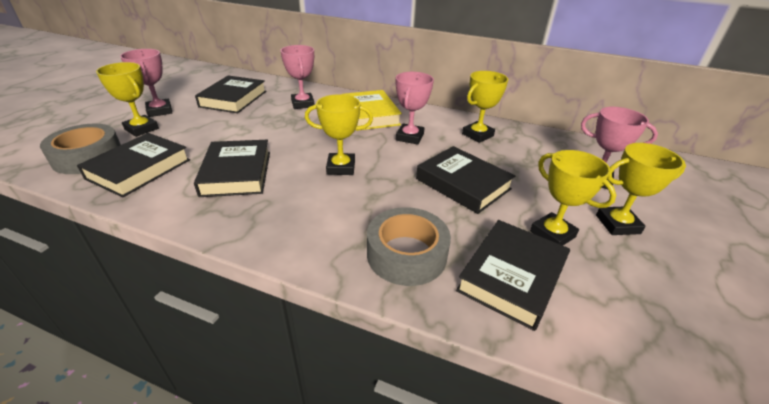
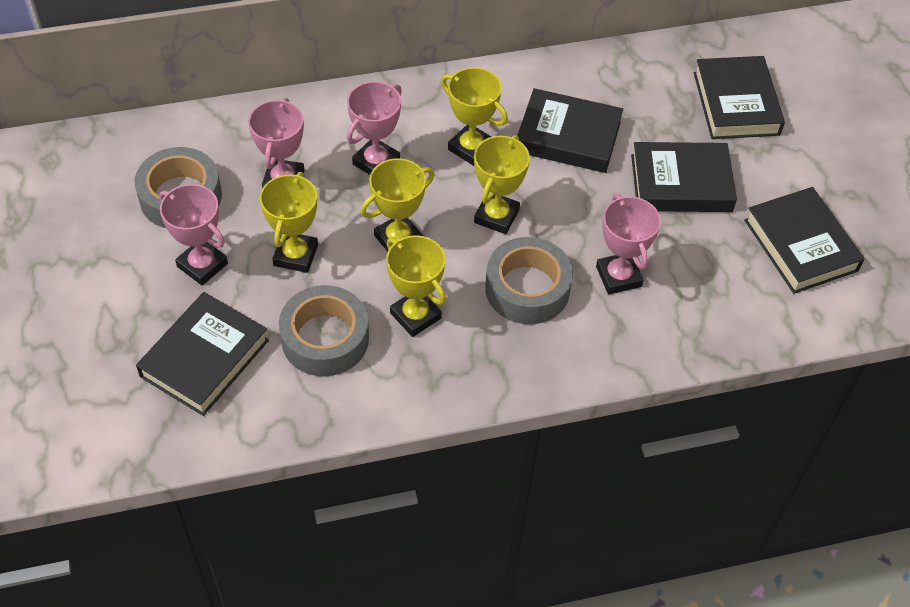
grey tape: 2 -> 3
yellow book: 1 -> 0

